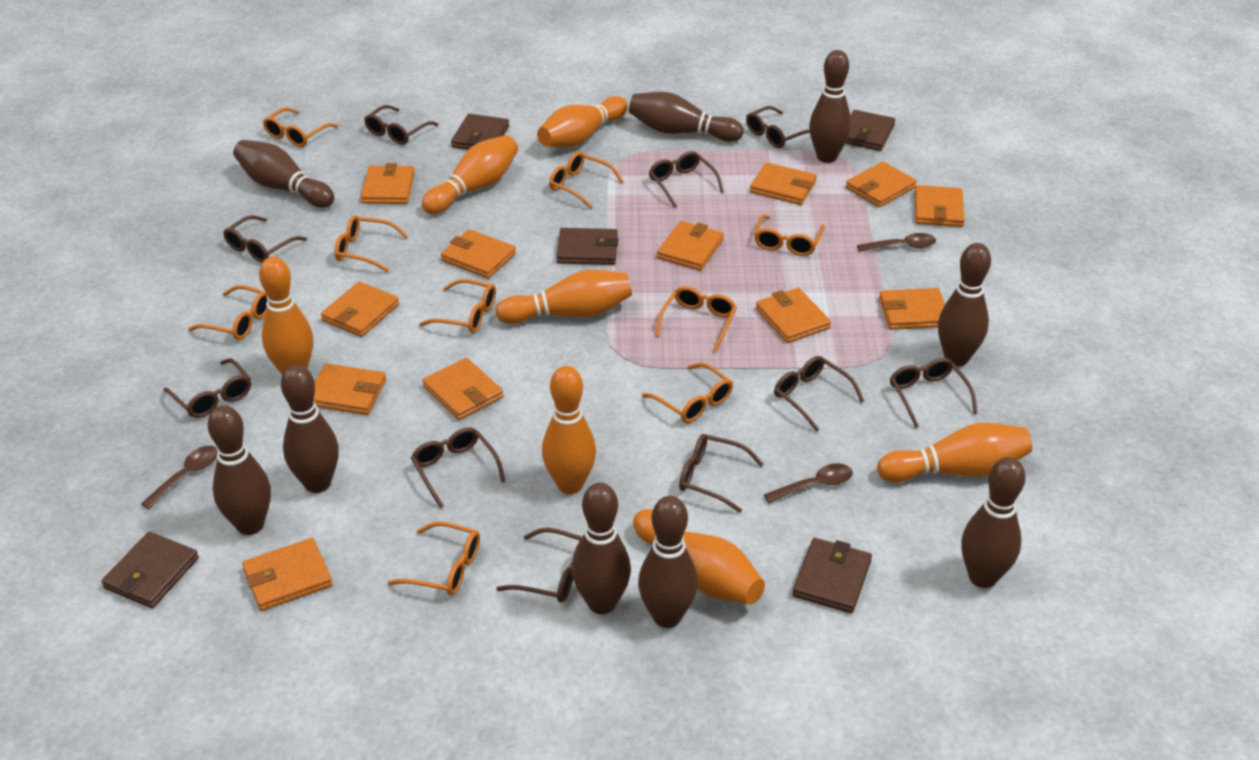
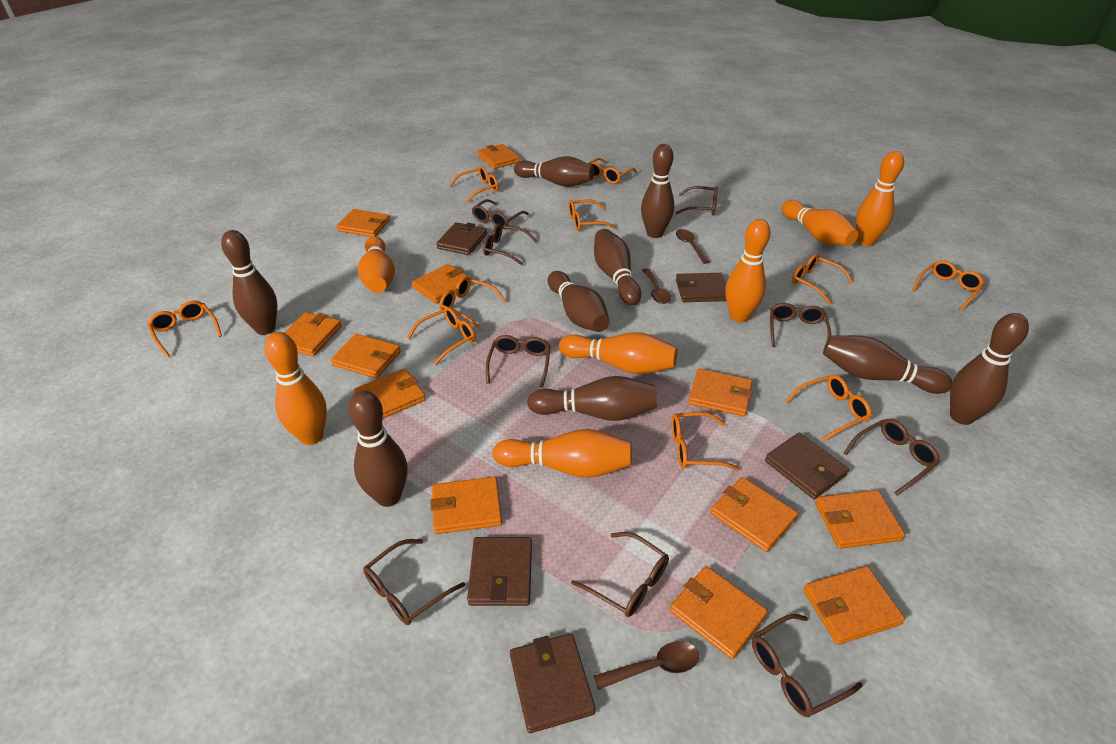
brown glasses: 10 -> 9
orange glasses: 9 -> 10

